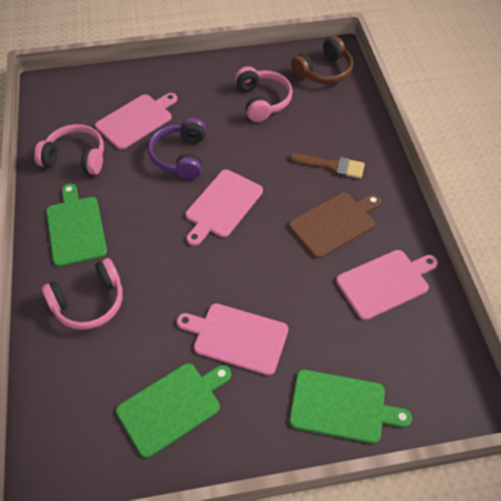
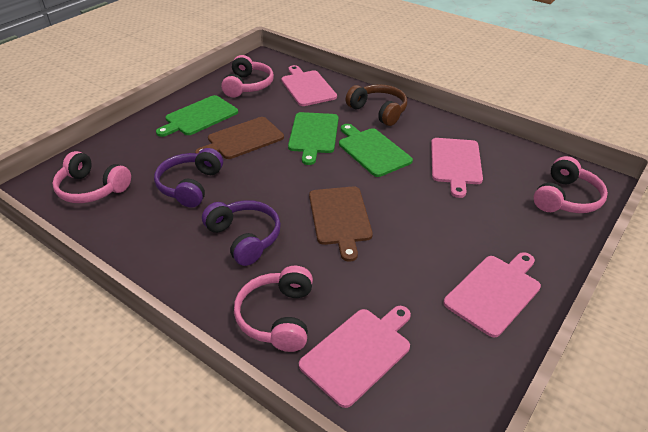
brown brush: 1 -> 0
brown cutting board: 1 -> 2
pink headphones: 3 -> 4
purple headphones: 1 -> 2

